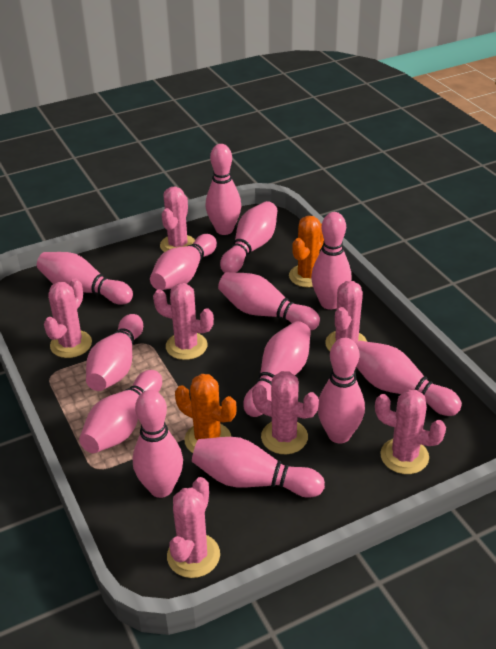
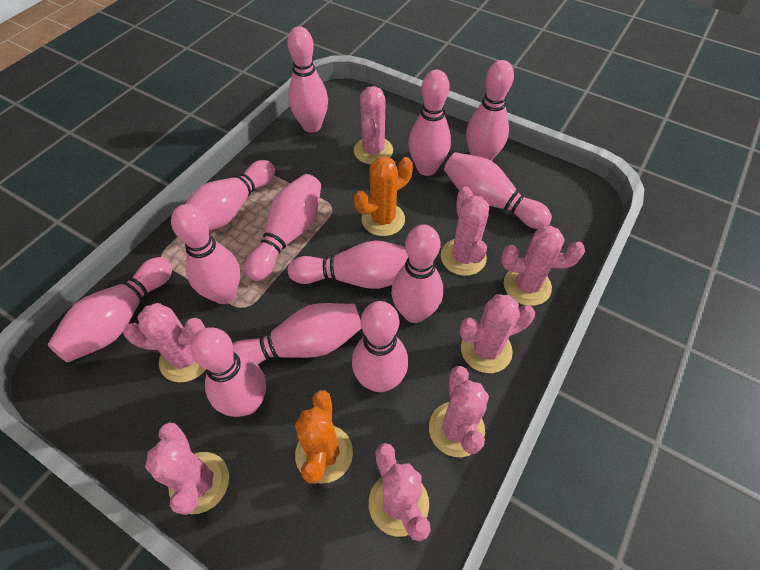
pink cactus: 7 -> 8

